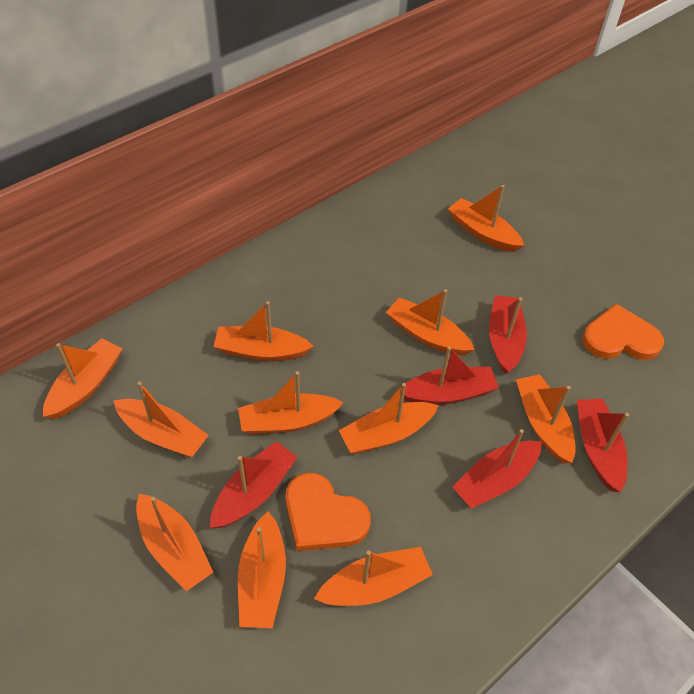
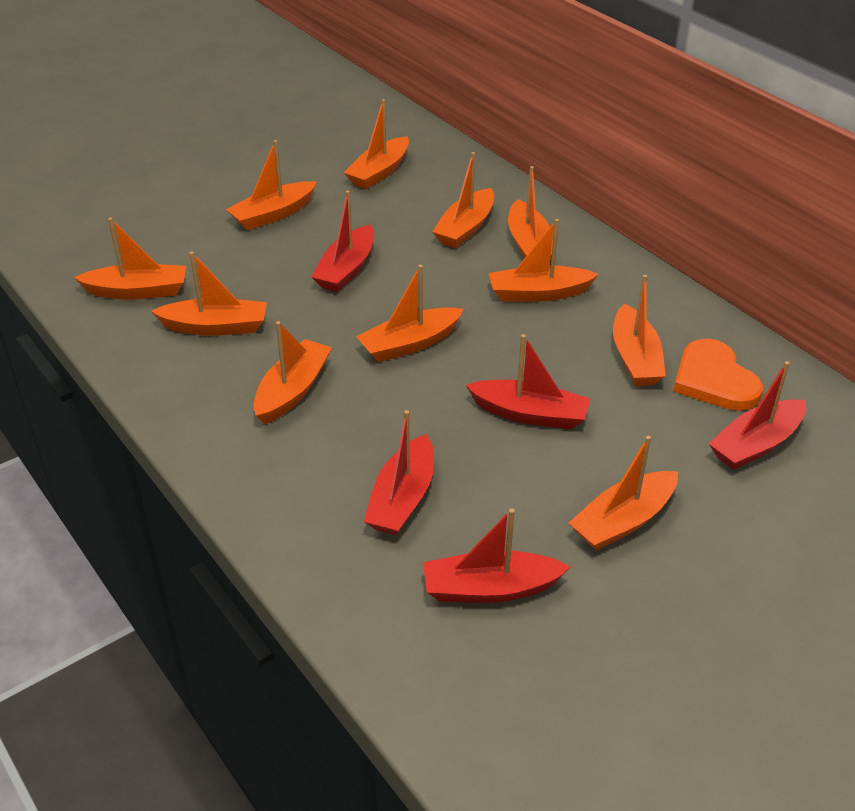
orange heart: 2 -> 1

